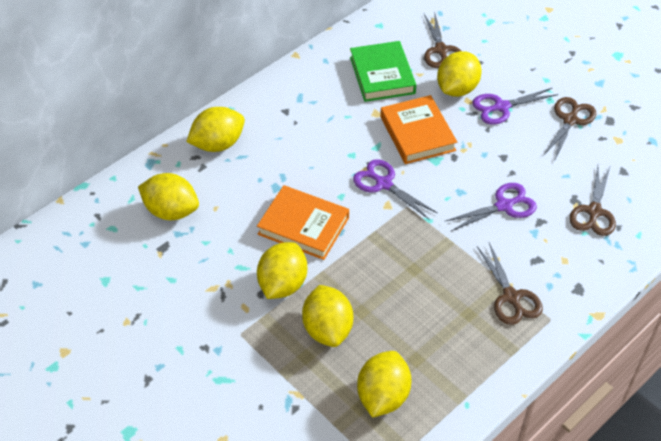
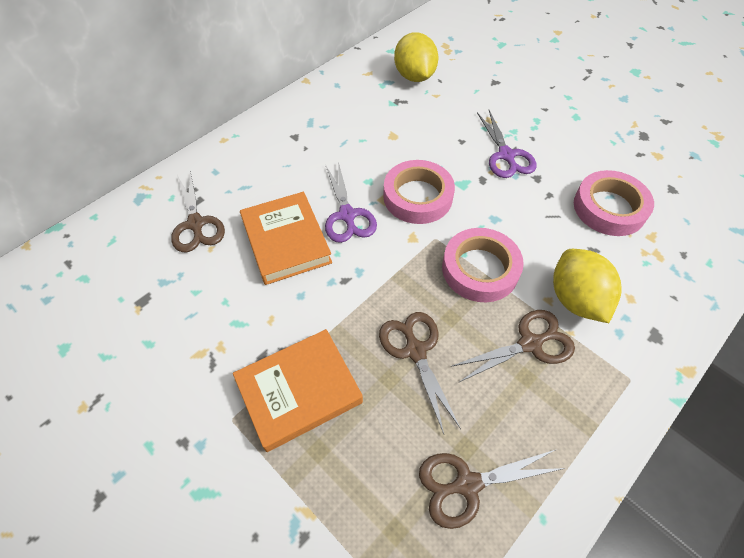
green book: 1 -> 0
pink tape: 0 -> 3
purple scissors: 3 -> 2
yellow lemon: 6 -> 2

